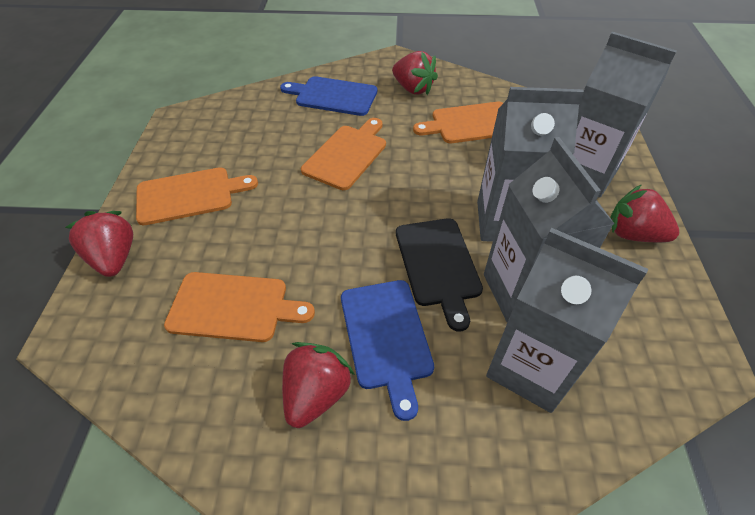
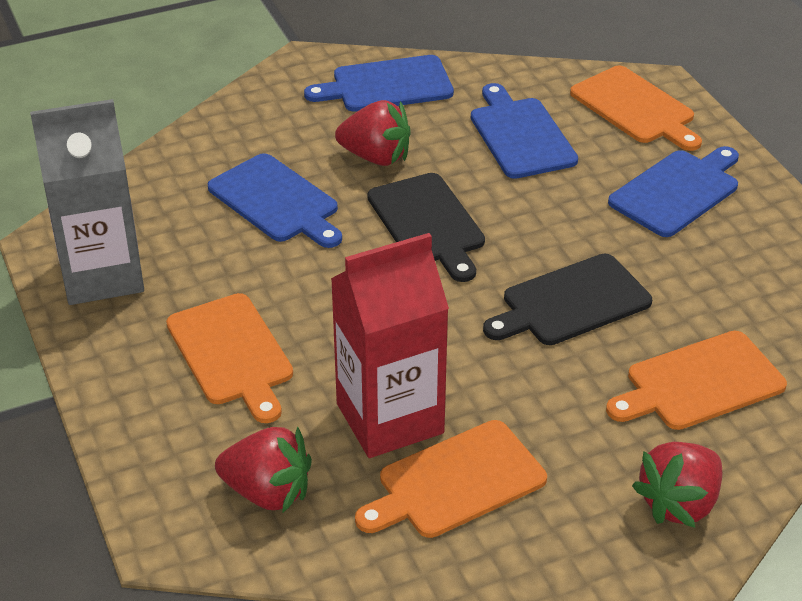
black cutting board: 1 -> 2
blue cutting board: 2 -> 4
grey carton: 4 -> 1
red carton: 0 -> 1
red strawberry: 4 -> 3

